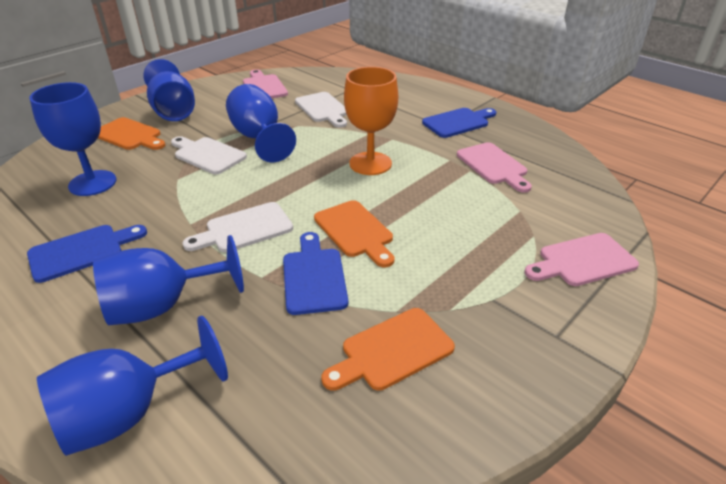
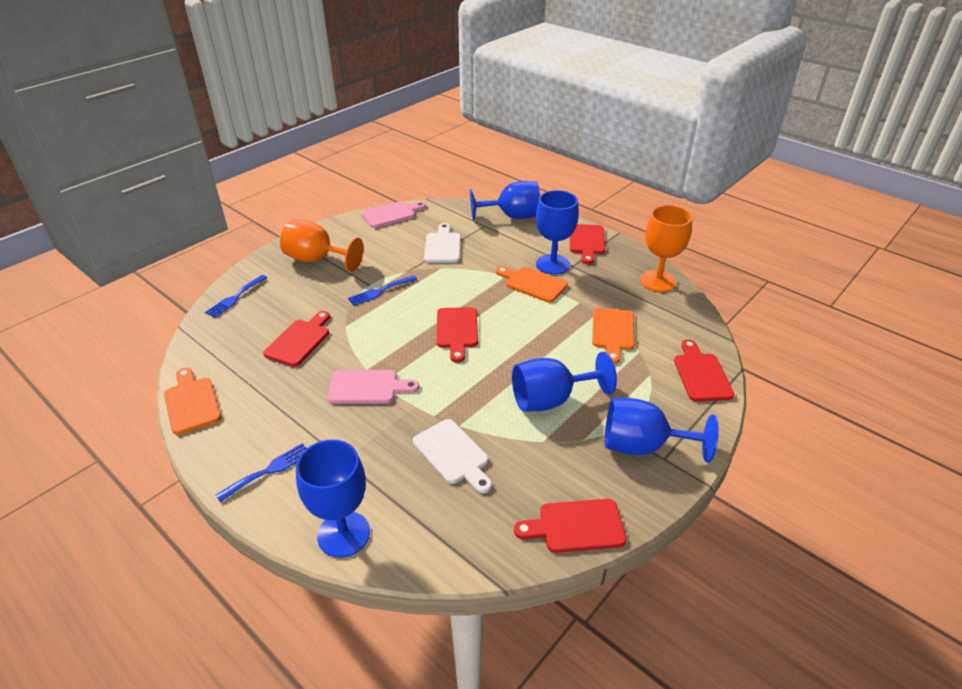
blue cutting board: 3 -> 0
blue fork: 0 -> 3
orange goblet: 1 -> 2
pink cutting board: 3 -> 2
red cutting board: 0 -> 5
white cutting board: 3 -> 2

